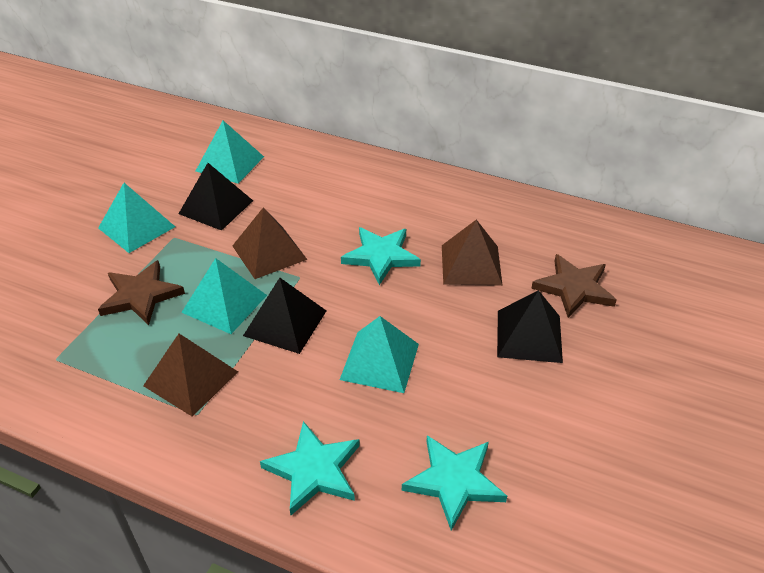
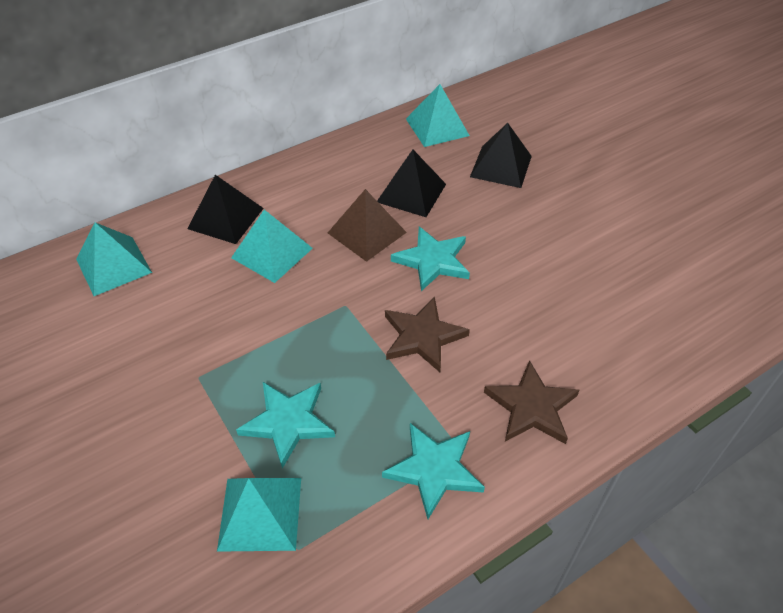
brown pyramid: 3 -> 1

